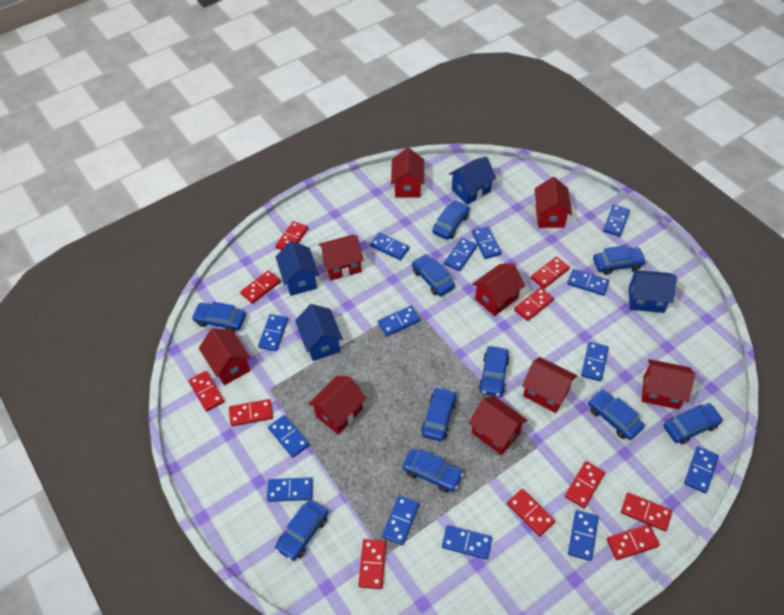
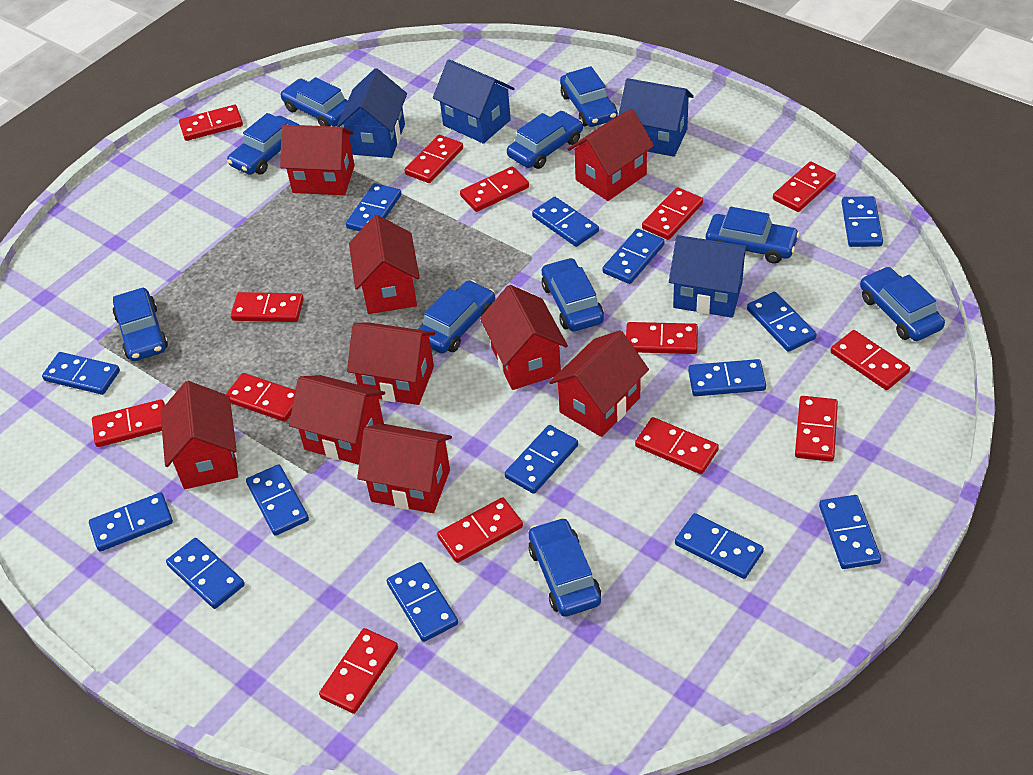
red domino: 11 -> 14

